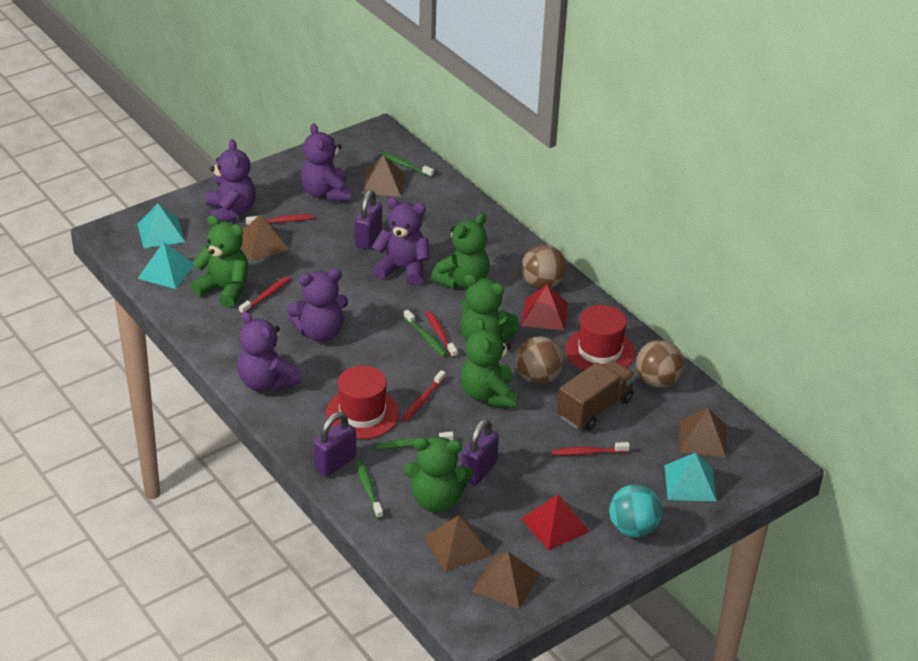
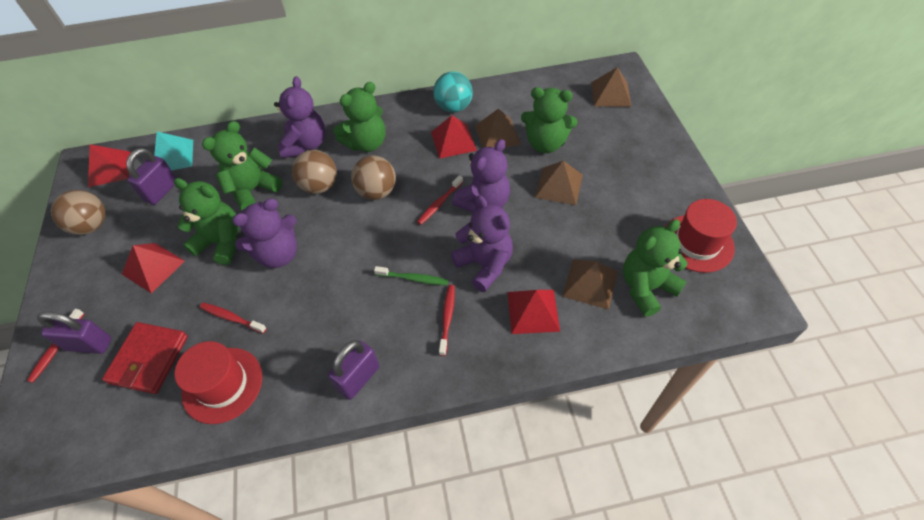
brown pyramid: 5 -> 4
brown truck: 1 -> 0
green toothbrush: 4 -> 1
purple teddy bear: 5 -> 4
red pyramid: 2 -> 4
red toothbrush: 5 -> 4
red wallet: 0 -> 1
turquoise pyramid: 3 -> 1

